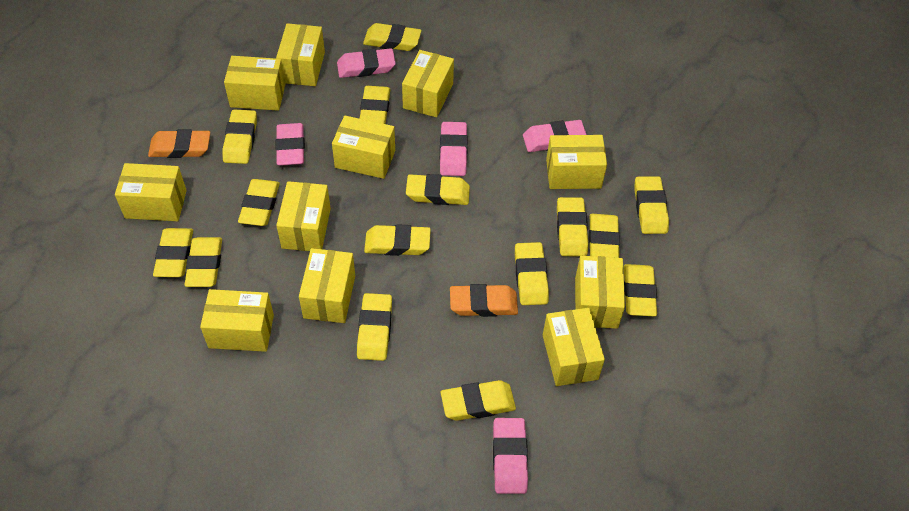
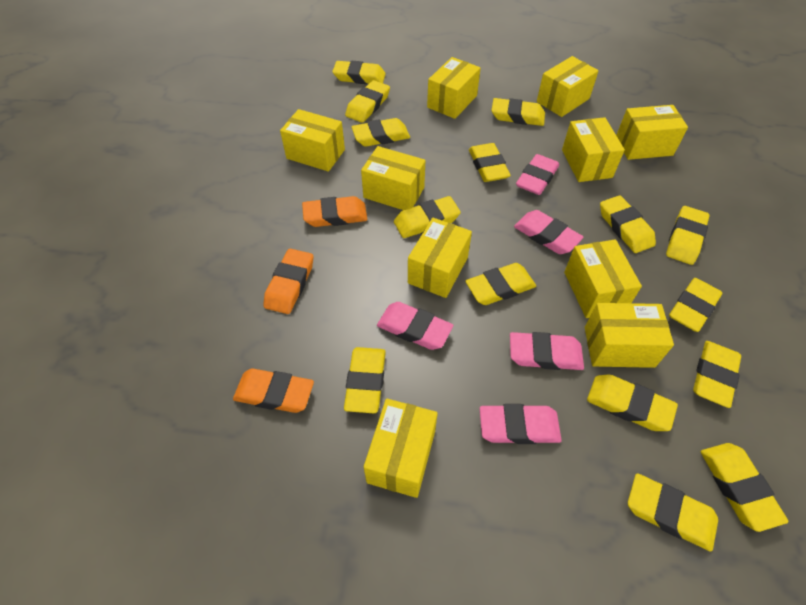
orange eraser: 2 -> 3
yellow box: 11 -> 10

